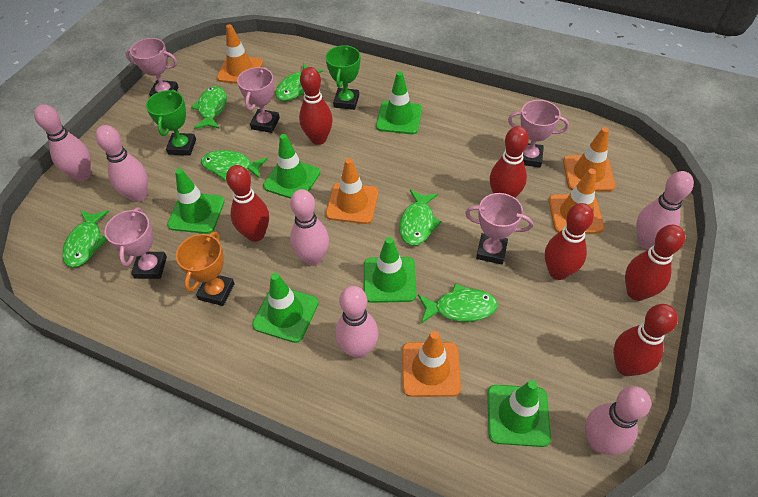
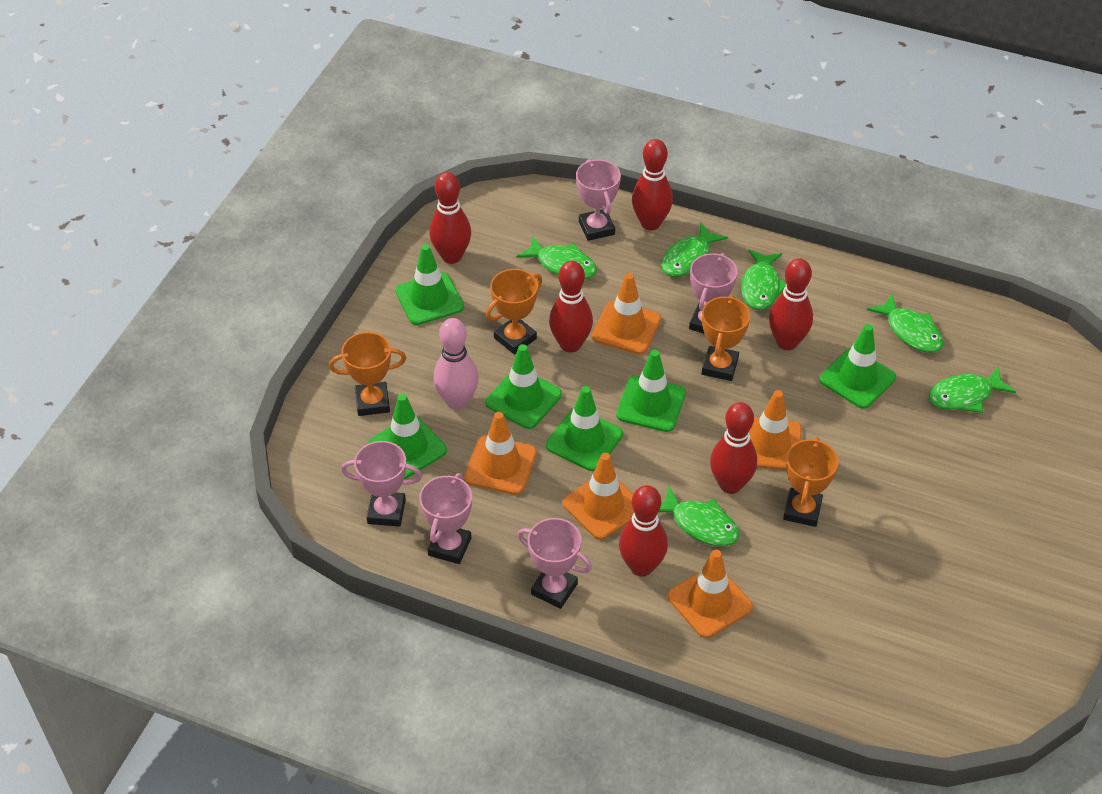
green trophy: 2 -> 0
orange trophy: 1 -> 4
pink bowling pin: 6 -> 1

